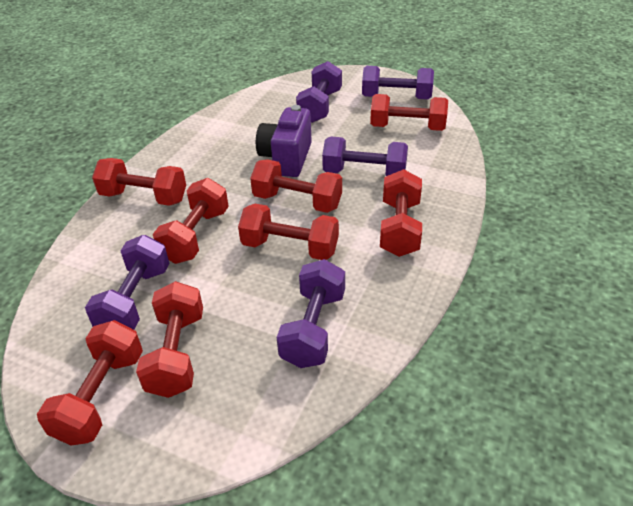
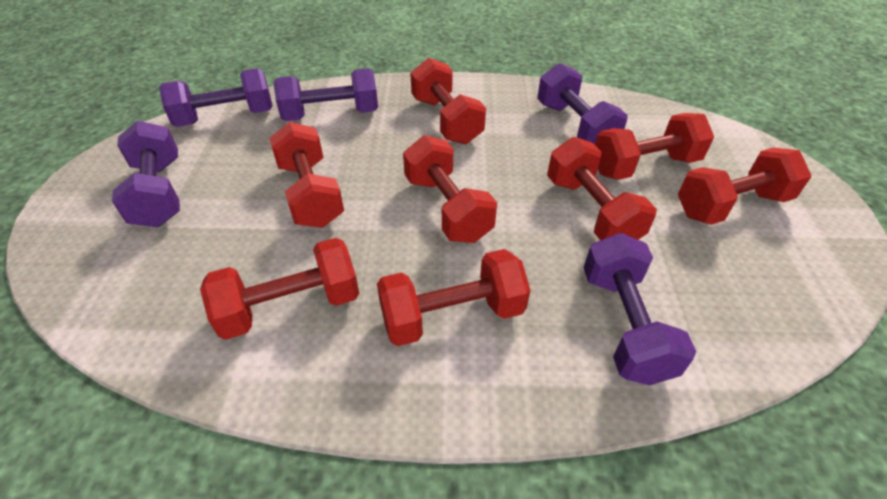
purple camera: 1 -> 0

